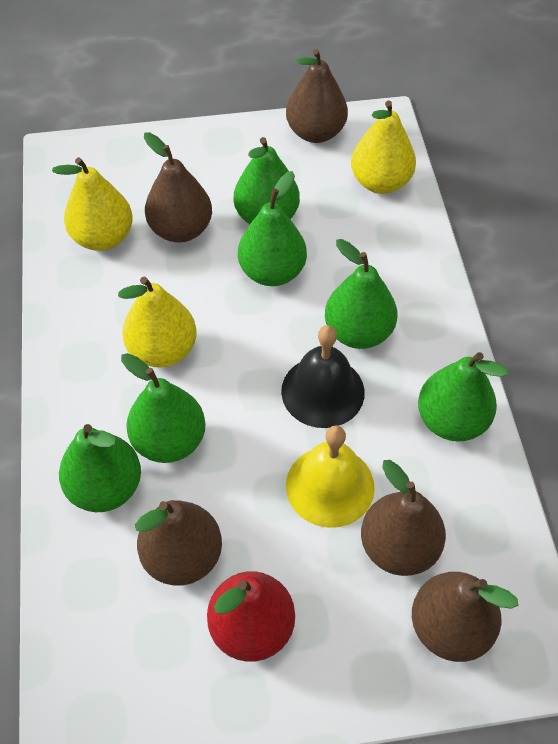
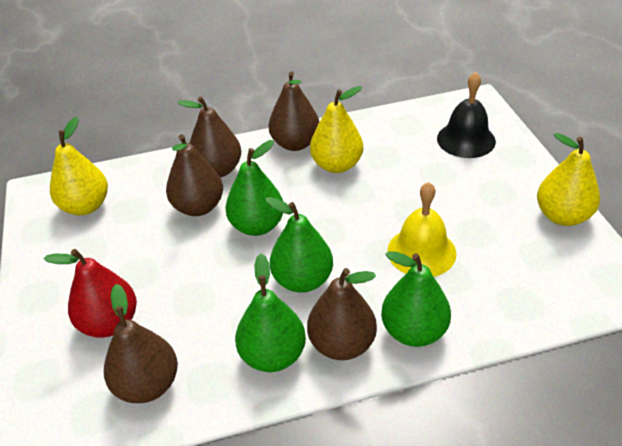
green pear: 6 -> 4

